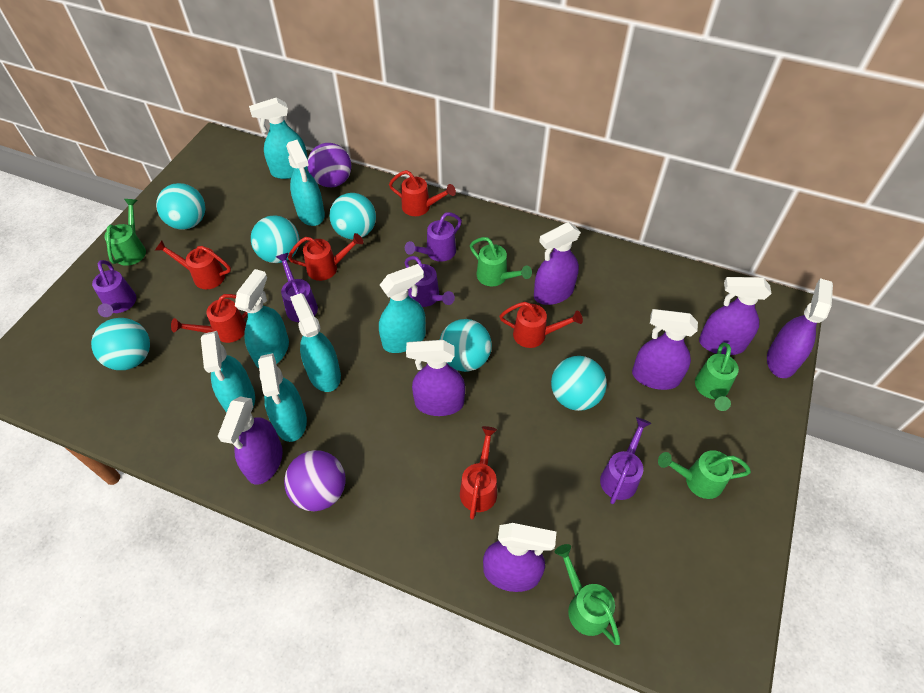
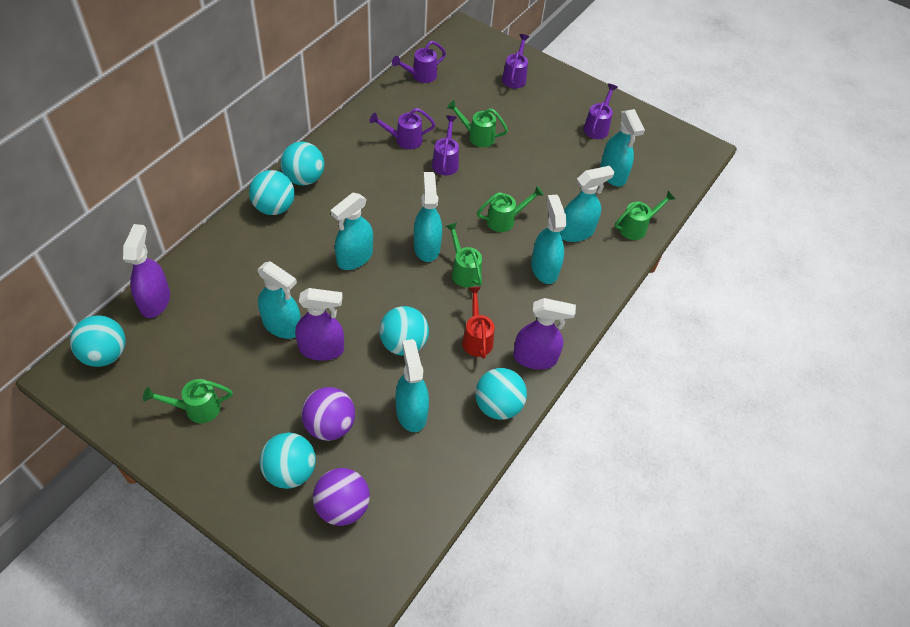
purple spray bottle: 7 -> 3
red watering can: 6 -> 1

